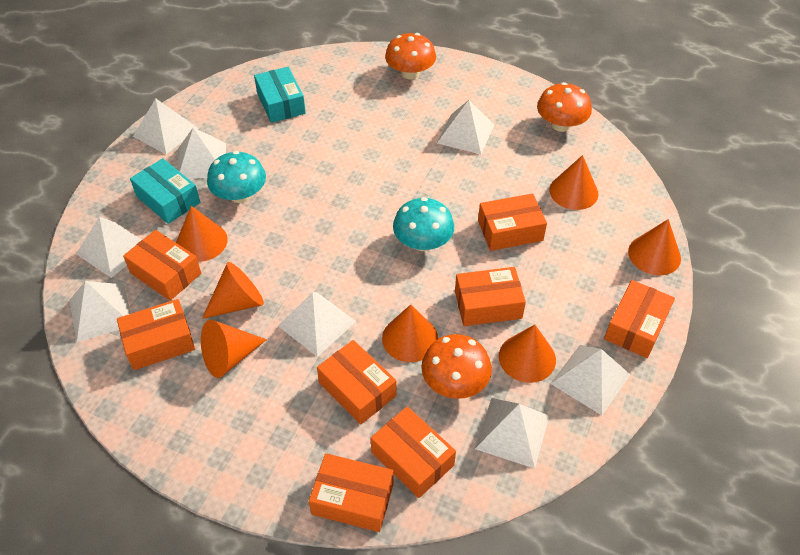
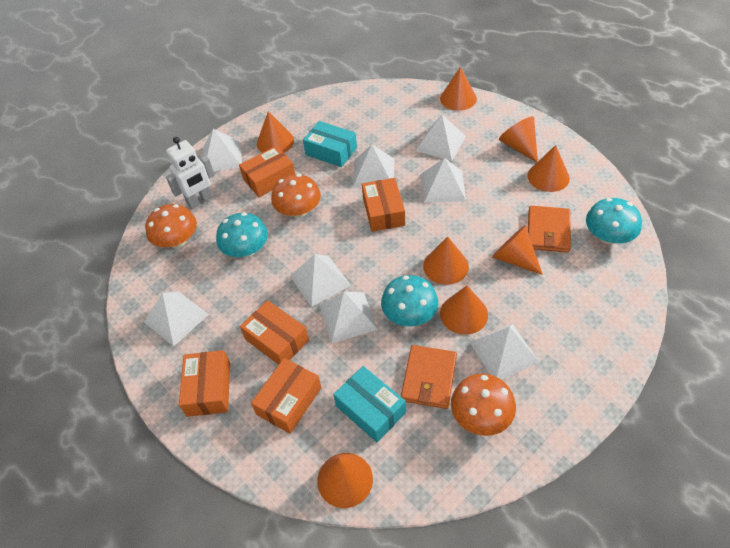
orange box: 8 -> 5
orange cone: 7 -> 8
orange wallet: 0 -> 2
turquoise mushroom: 2 -> 3
white robot: 0 -> 1

